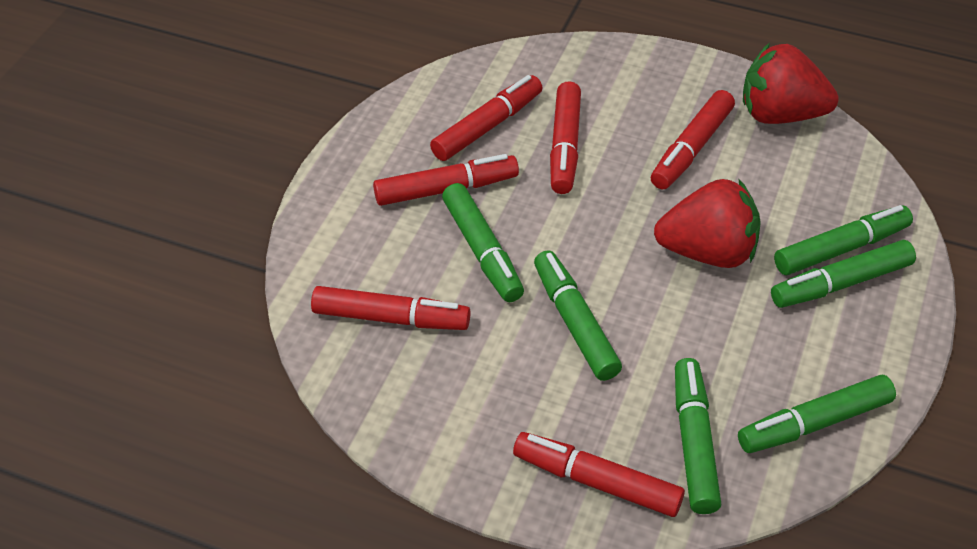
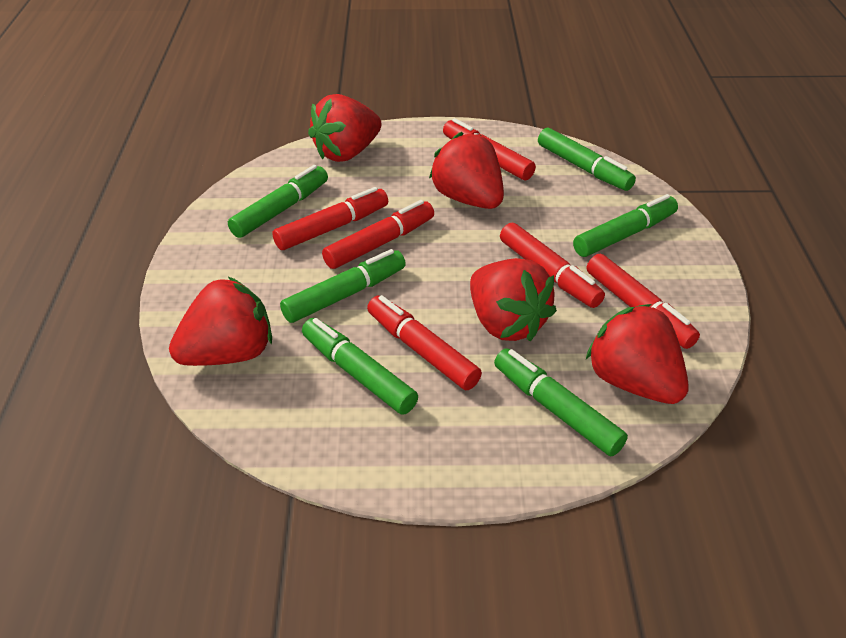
red strawberry: 2 -> 5

